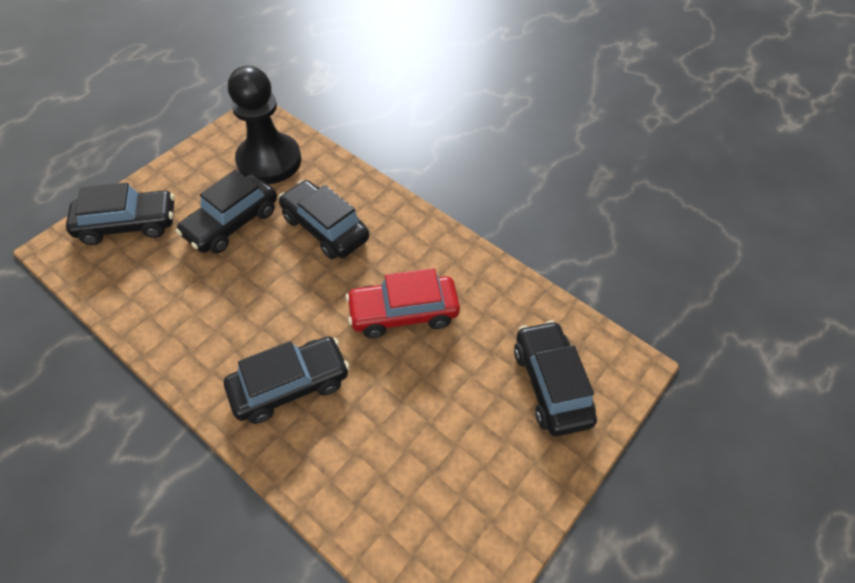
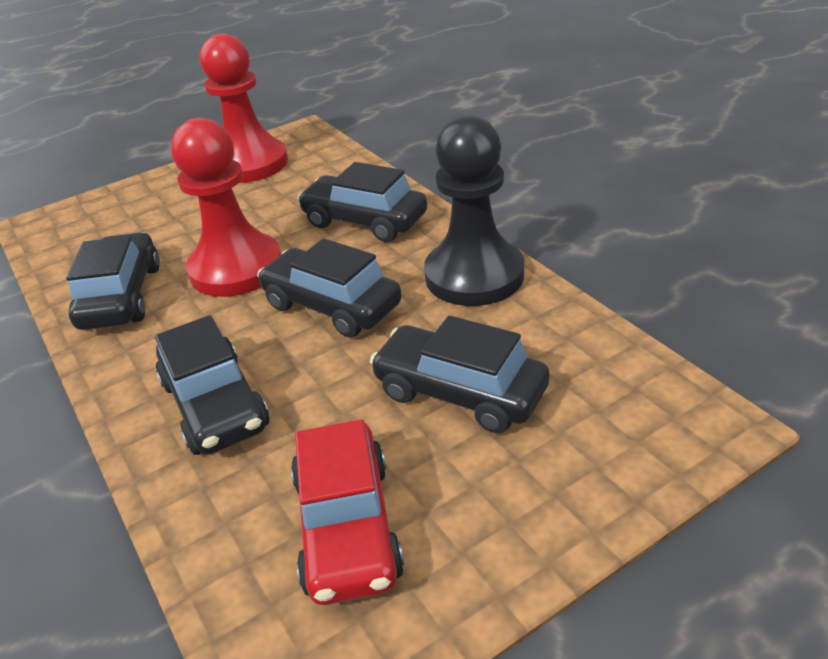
red pawn: 0 -> 2

